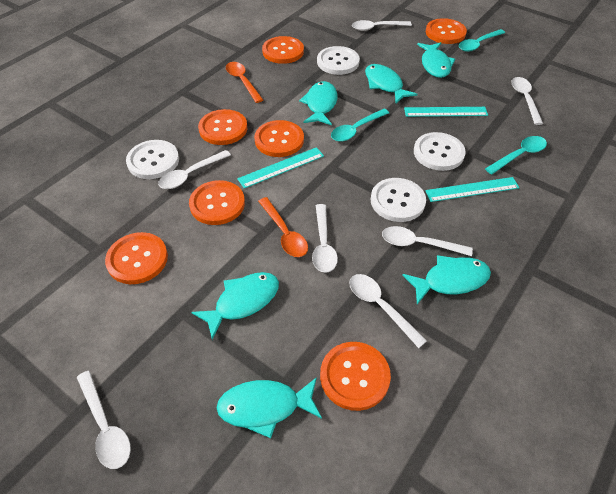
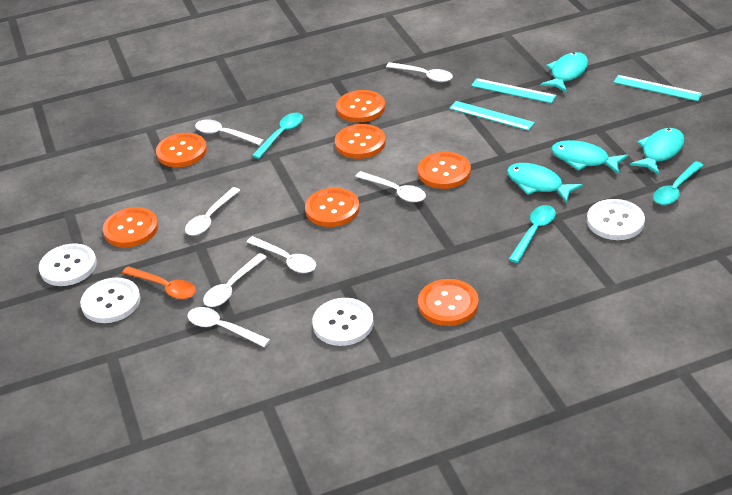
orange spoon: 2 -> 1
turquoise fish: 6 -> 4

